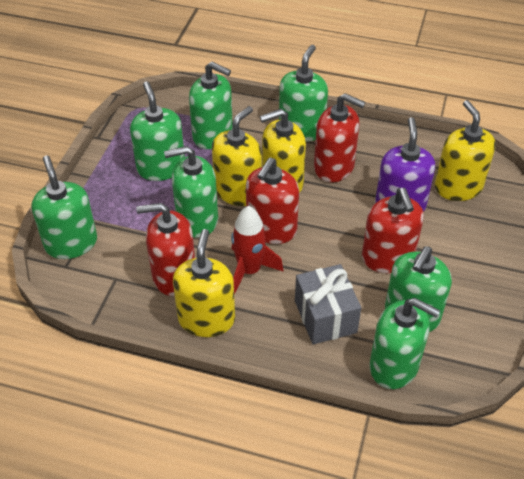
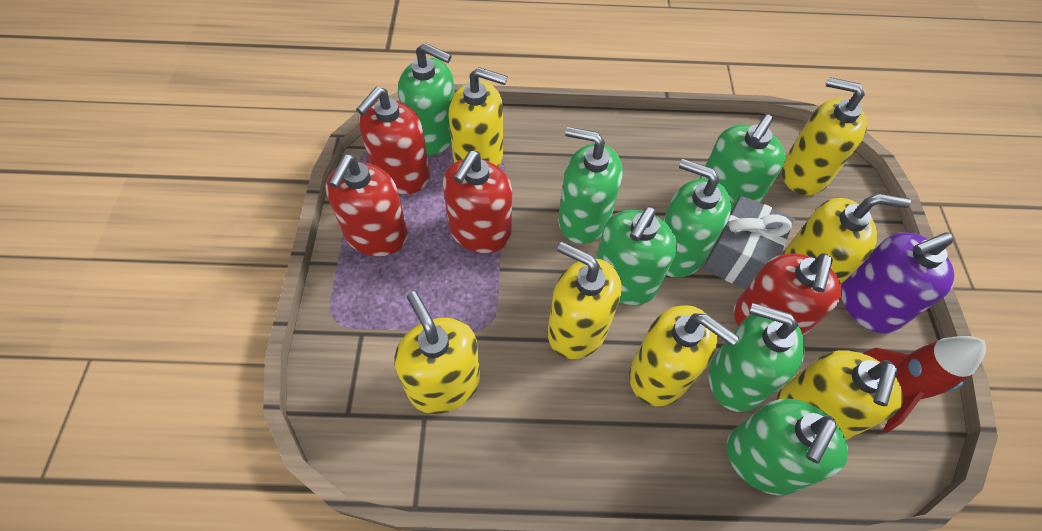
yellow soap dispenser: 4 -> 7

